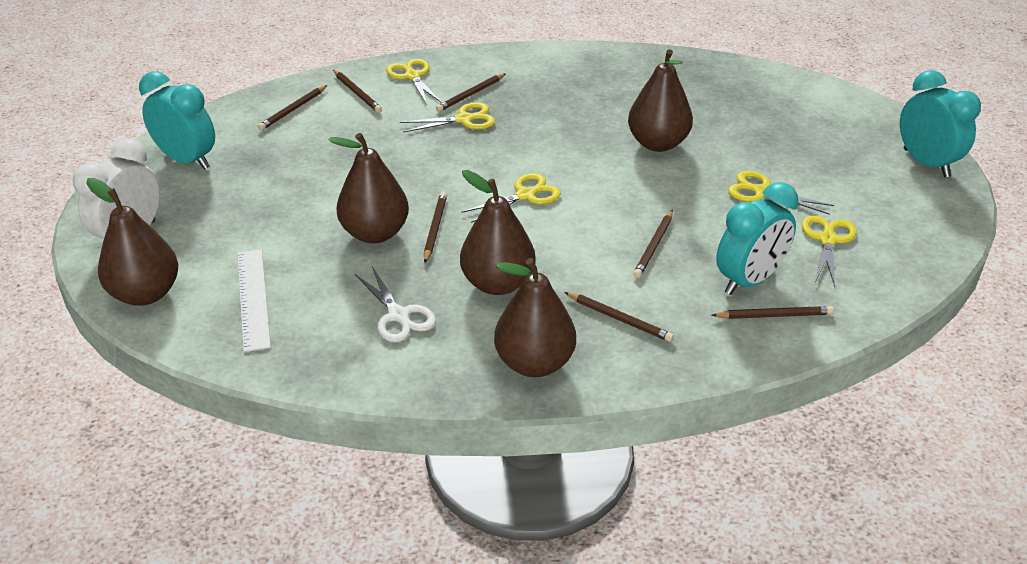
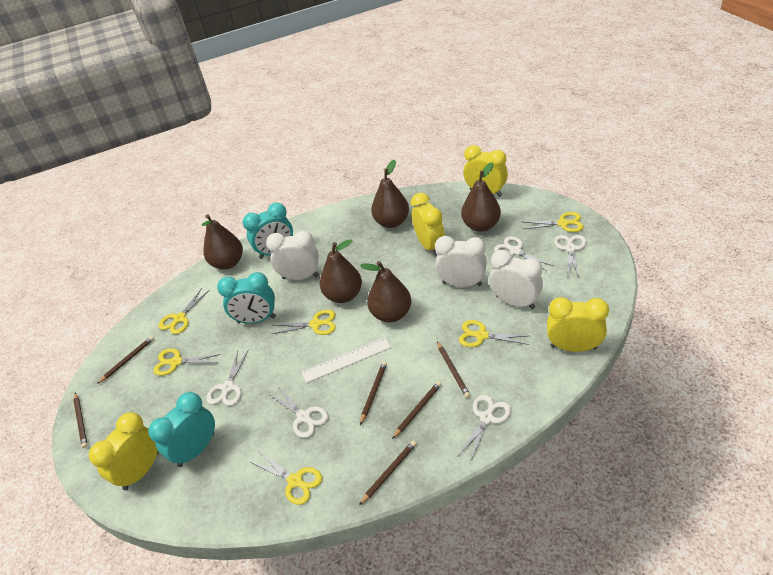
brown pencil: 7 -> 6
white clock: 1 -> 3
white scissors: 1 -> 5
yellow clock: 0 -> 4
yellow scissors: 5 -> 6

